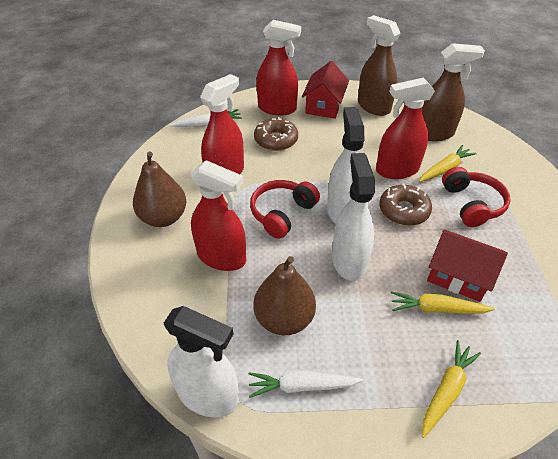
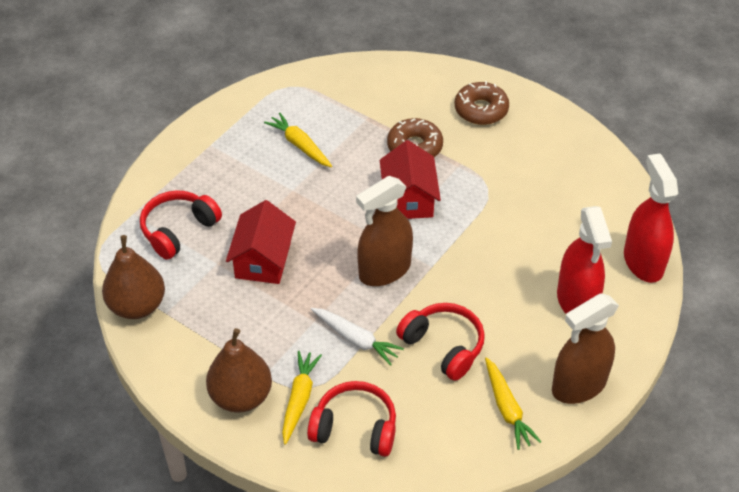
red headphones: 2 -> 3
red spray bottle: 4 -> 2
white carrot: 2 -> 1
white spray bottle: 3 -> 0

